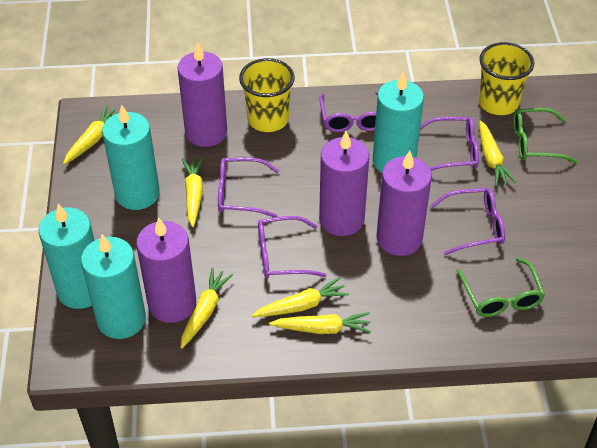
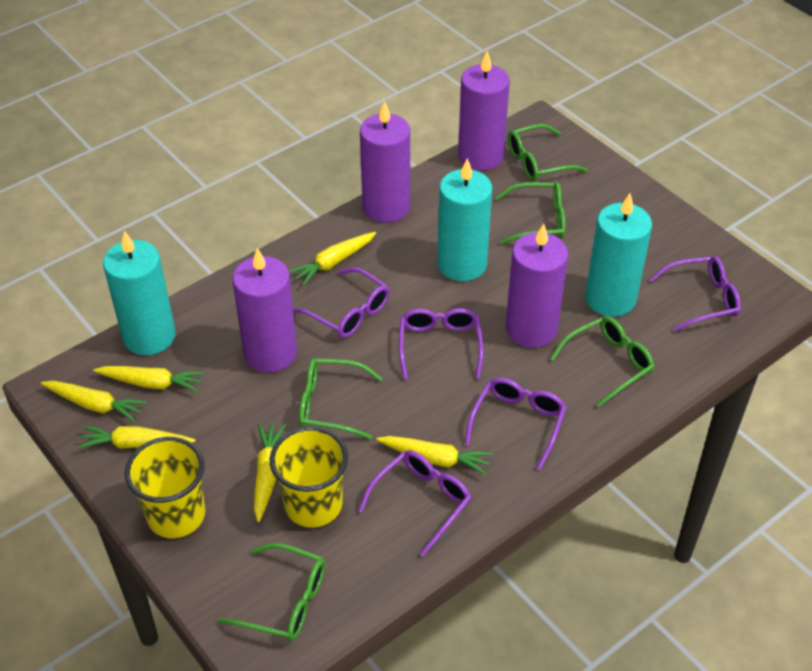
green glasses: 2 -> 5
turquoise candle: 4 -> 3

